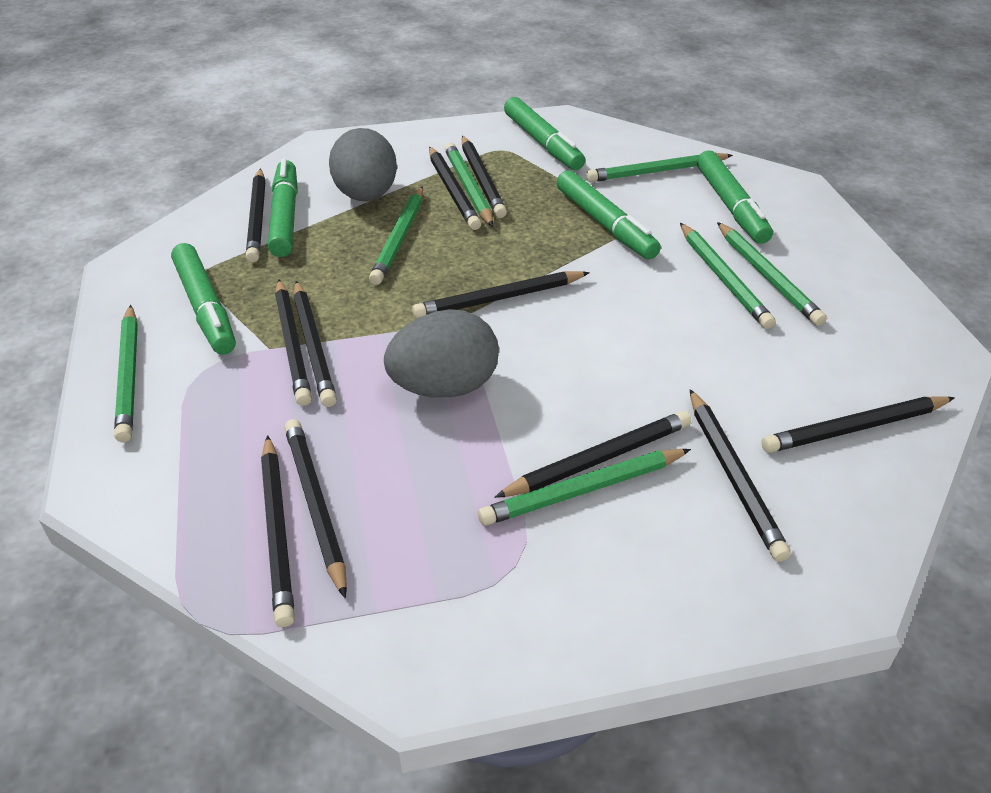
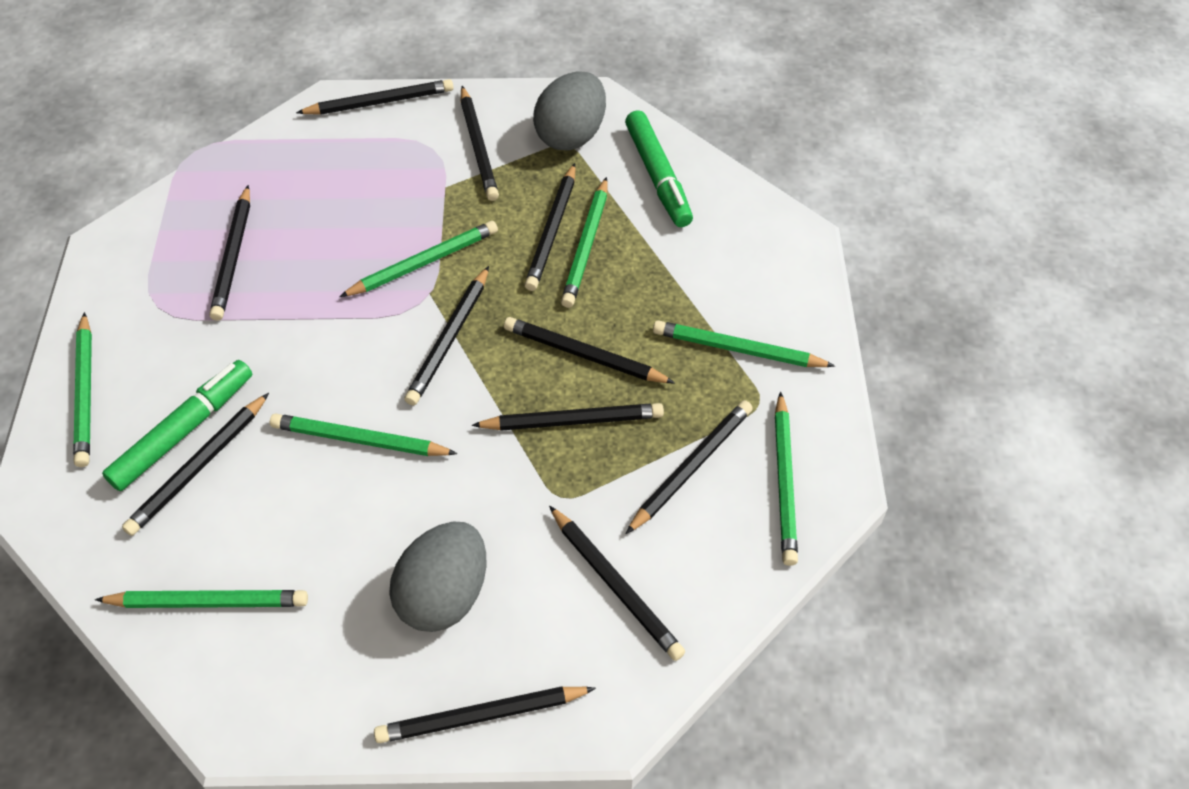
green marker: 5 -> 2

